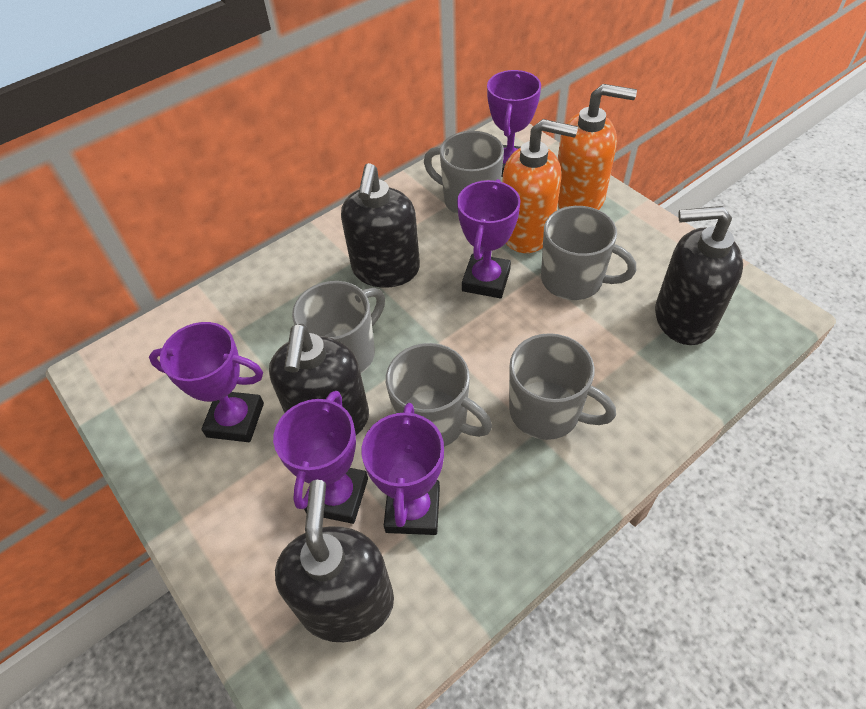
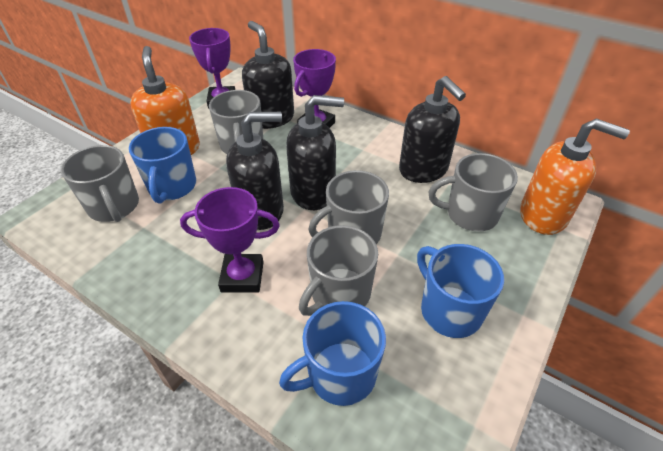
blue mug: 0 -> 3
purple trophy: 5 -> 3

